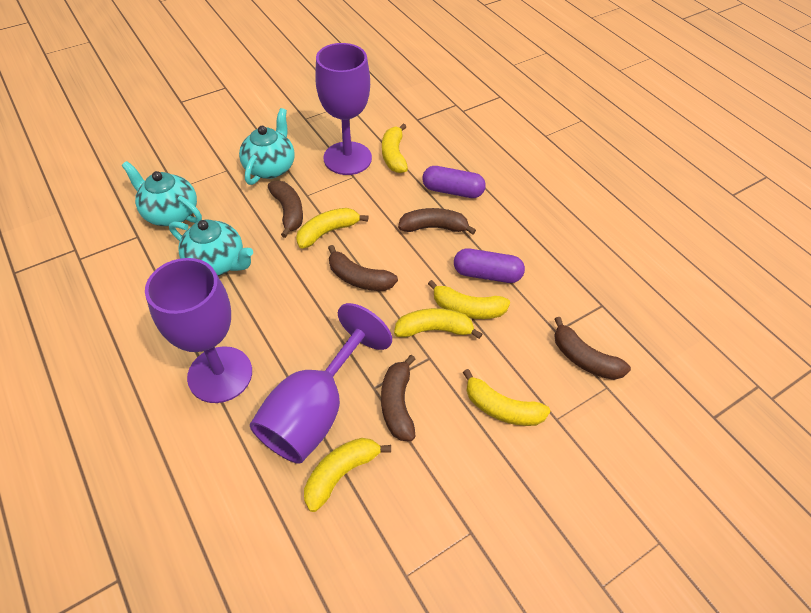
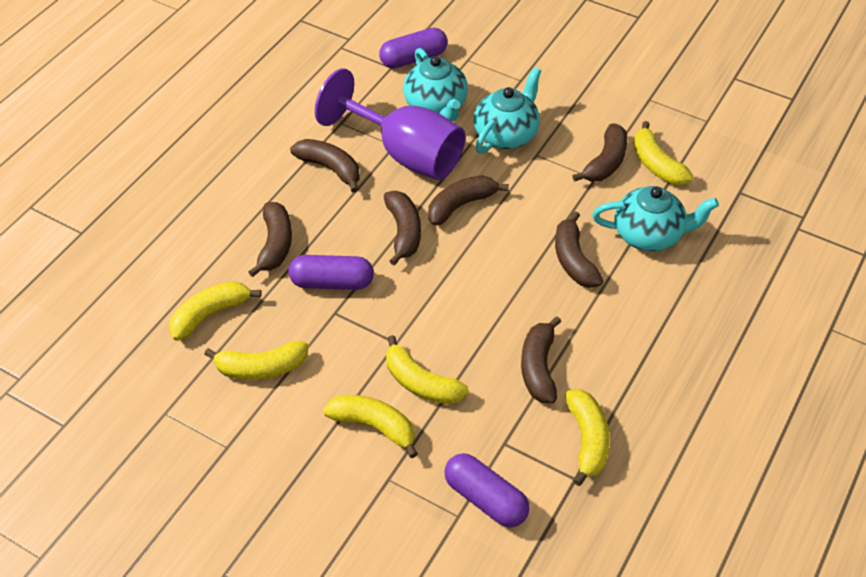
brown banana: 5 -> 7
purple capsule: 2 -> 3
purple goblet: 3 -> 1

